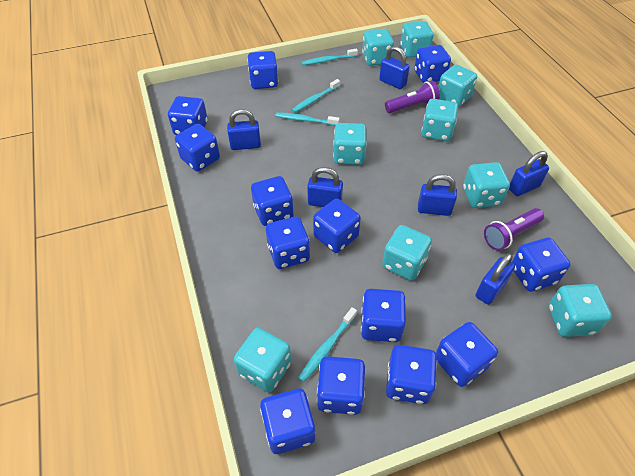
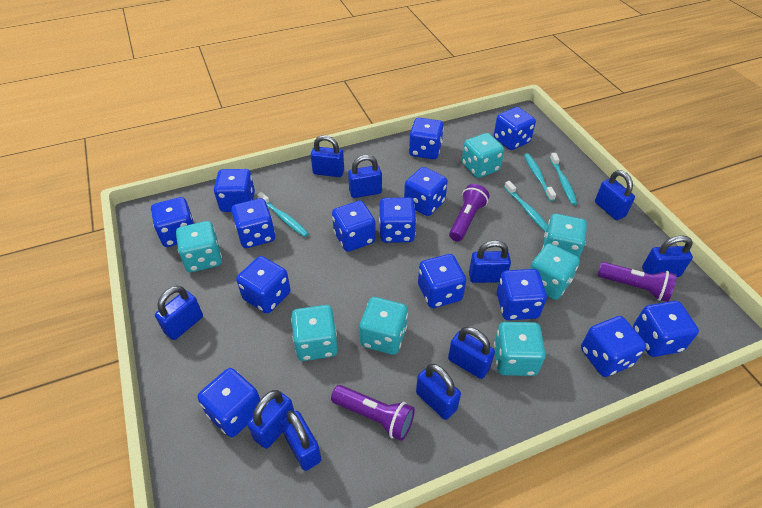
blue dice: 13 -> 14
blue padlock: 6 -> 10
purple flashlight: 2 -> 3
turquoise dice: 9 -> 7

